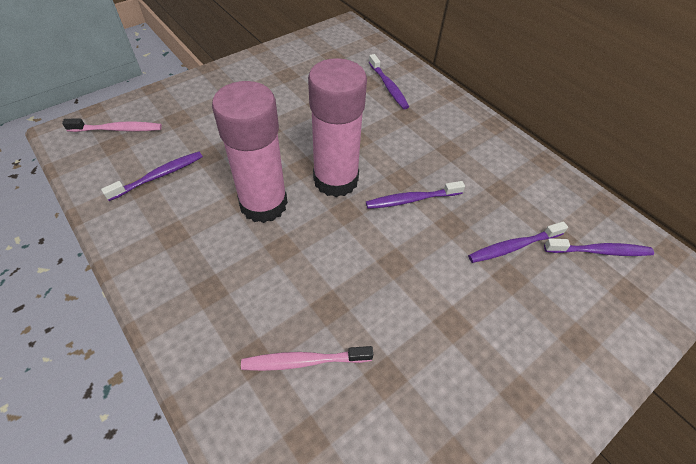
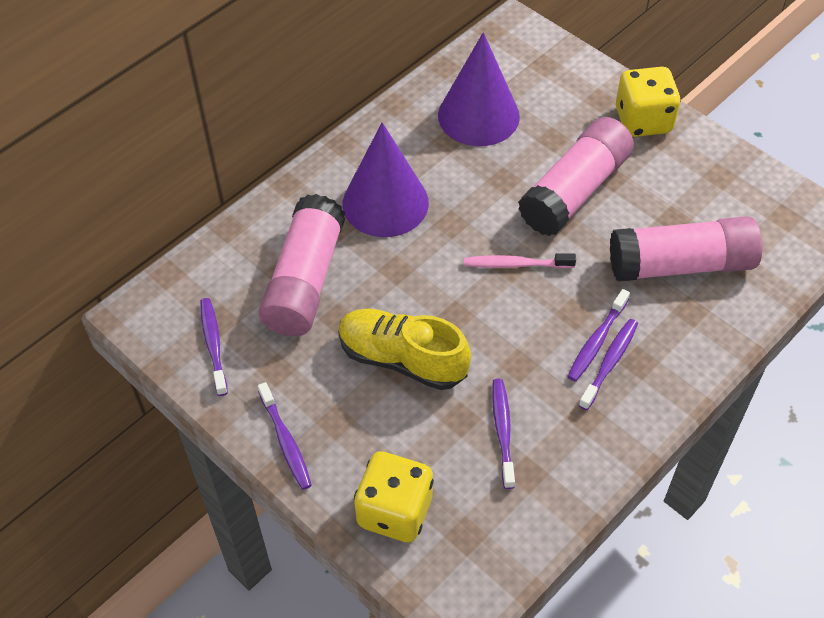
pink glue stick: 2 -> 3
pink toothbrush: 2 -> 1
purple cone: 0 -> 2
yellow dice: 0 -> 2
yellow shoe: 0 -> 1

